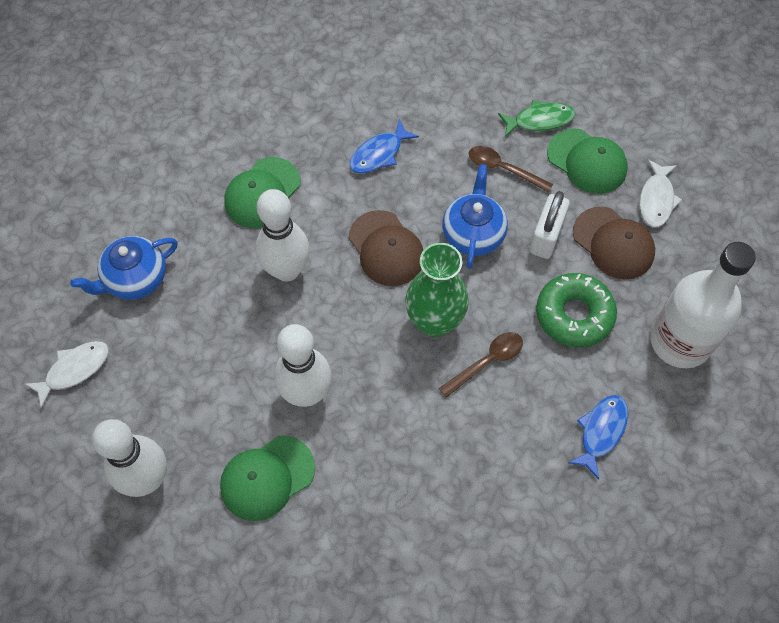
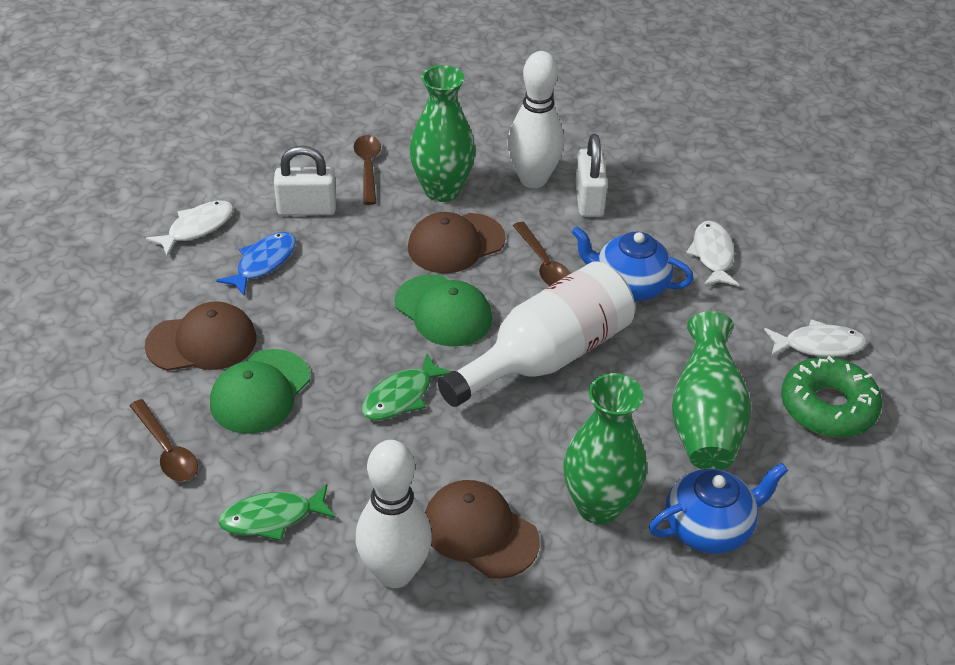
blue fish: 2 -> 1
brown cap: 2 -> 3
brown spoon: 2 -> 3
green cap: 3 -> 2
green fish: 1 -> 2
green vase: 1 -> 3
white bowling pin: 3 -> 2
white fish: 2 -> 3
white padlock: 1 -> 2

